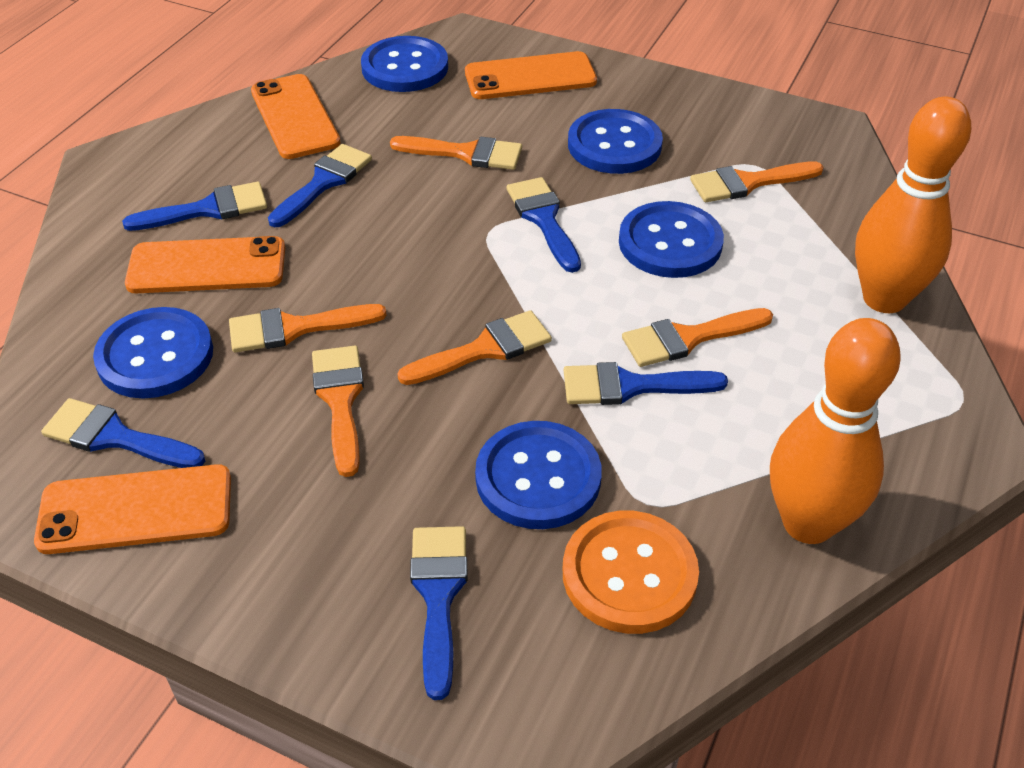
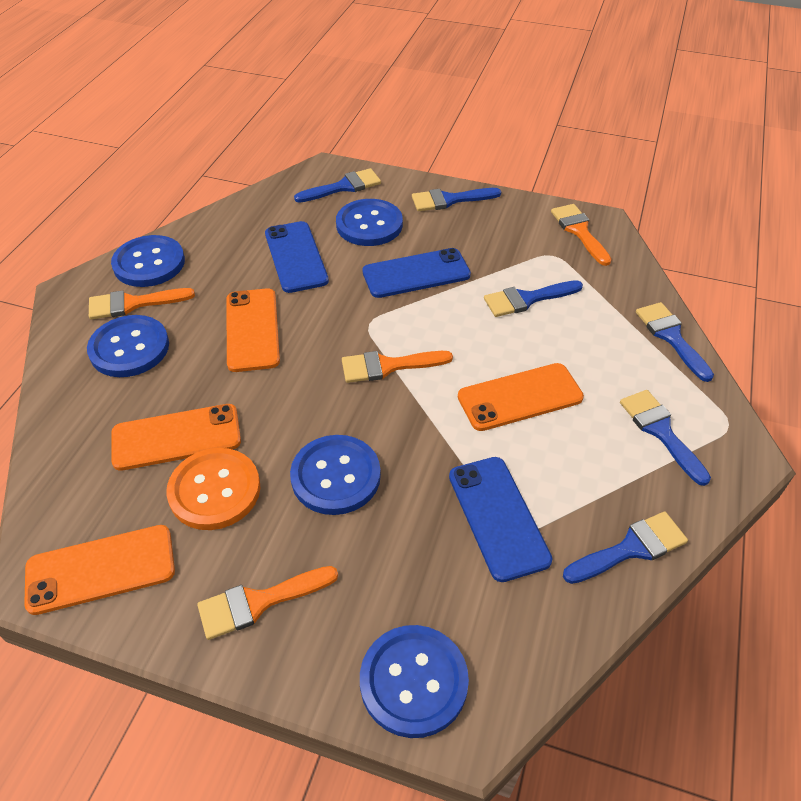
blue phone: 0 -> 3
orange bowling pin: 2 -> 0
orange brush: 6 -> 4

